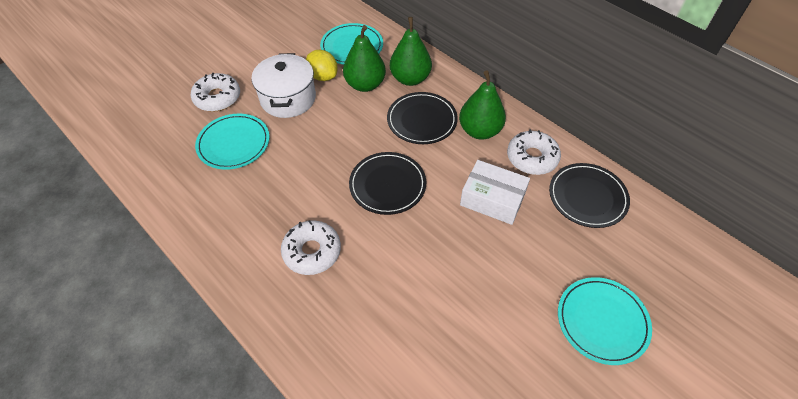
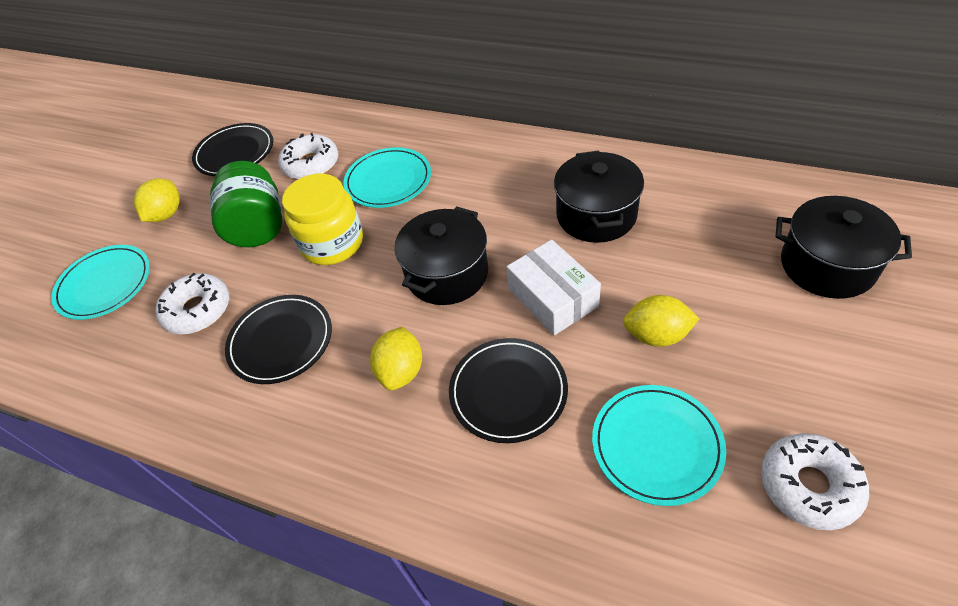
black pot: 0 -> 3
green jar: 0 -> 1
green pear: 3 -> 0
white pot: 1 -> 0
yellow jar: 0 -> 1
yellow lemon: 1 -> 3

